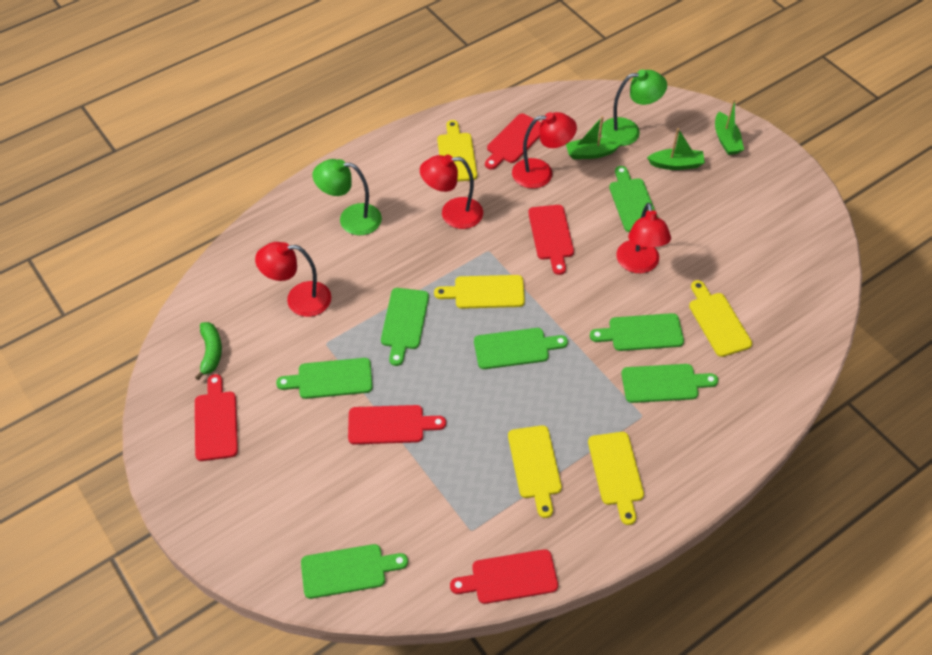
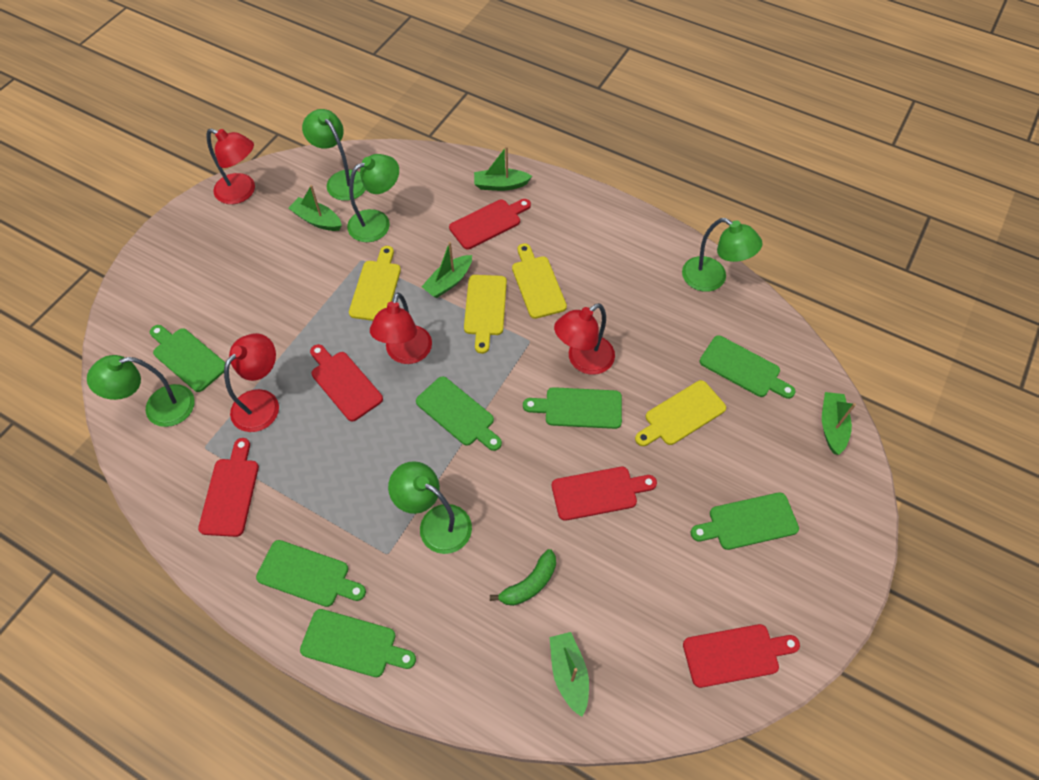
green boat: 3 -> 5
green lamp: 2 -> 5
yellow cutting board: 5 -> 4

